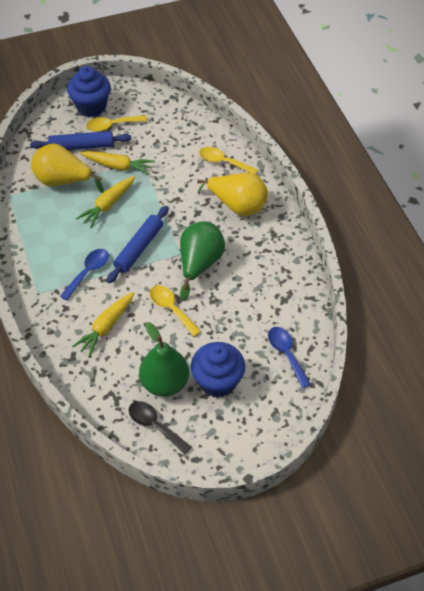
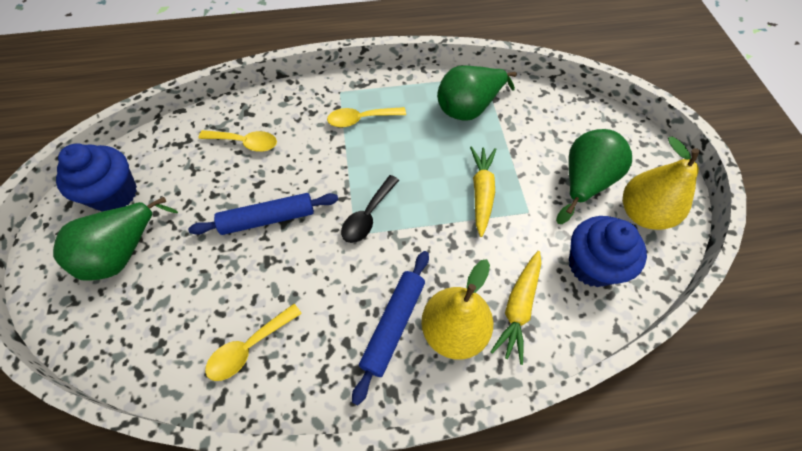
blue spoon: 2 -> 0
green pear: 2 -> 3
yellow carrot: 3 -> 2

